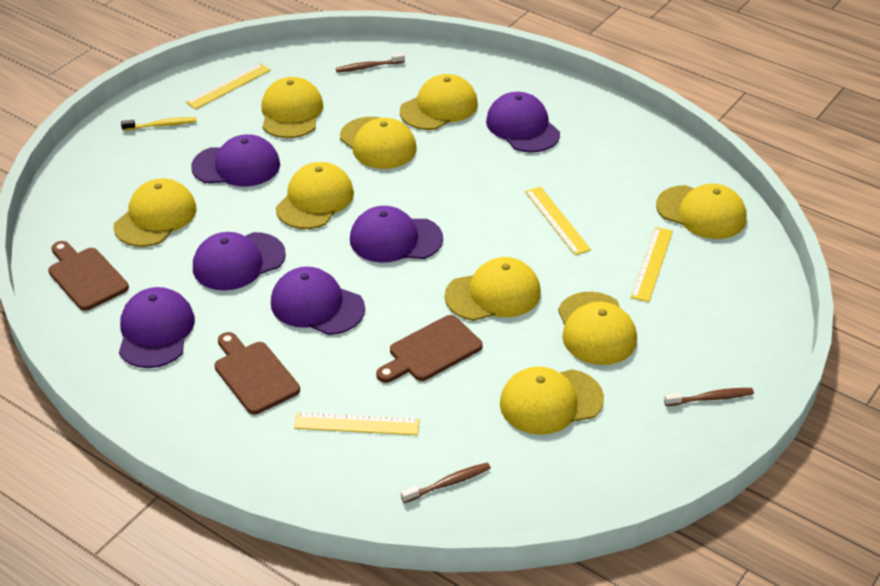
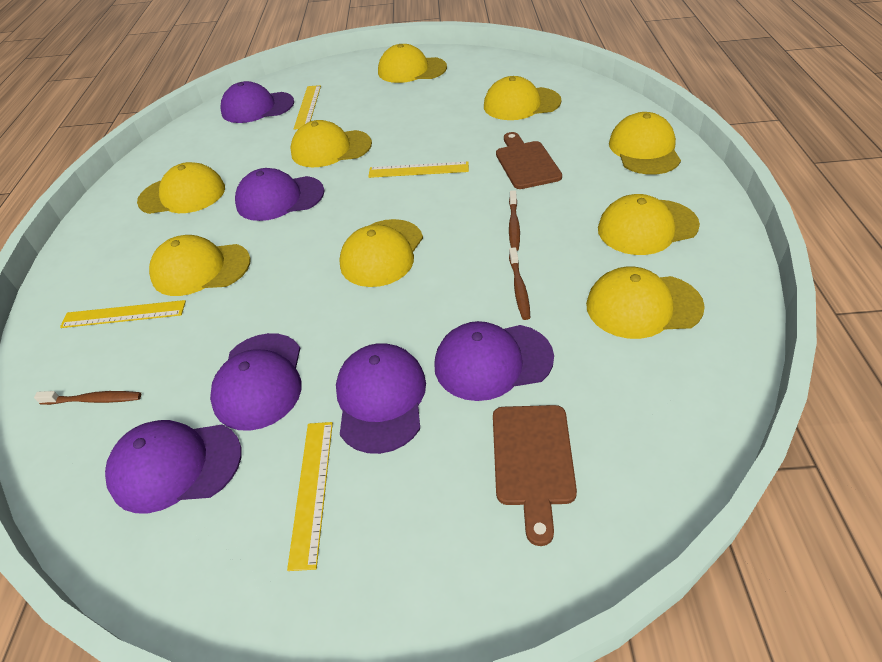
brown cutting board: 3 -> 2
yellow toothbrush: 1 -> 0

